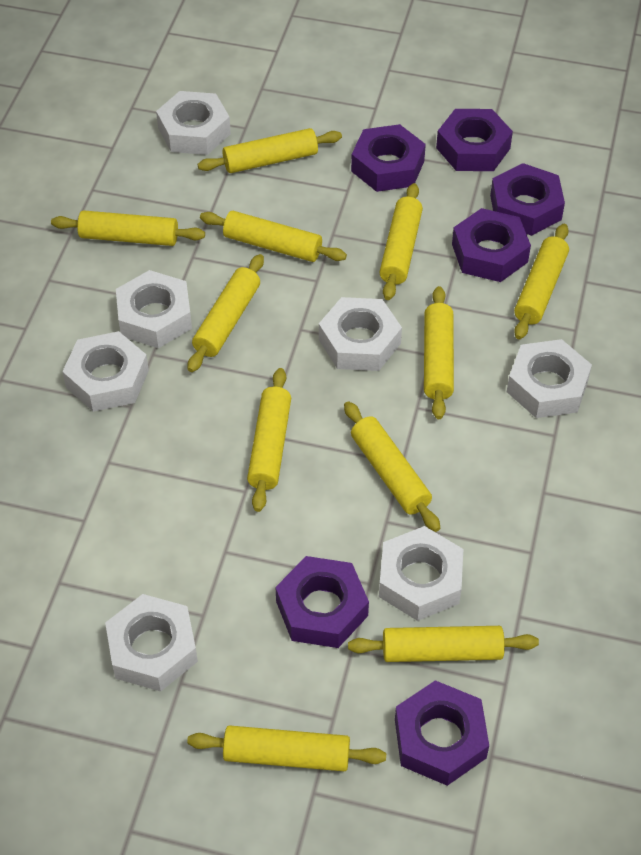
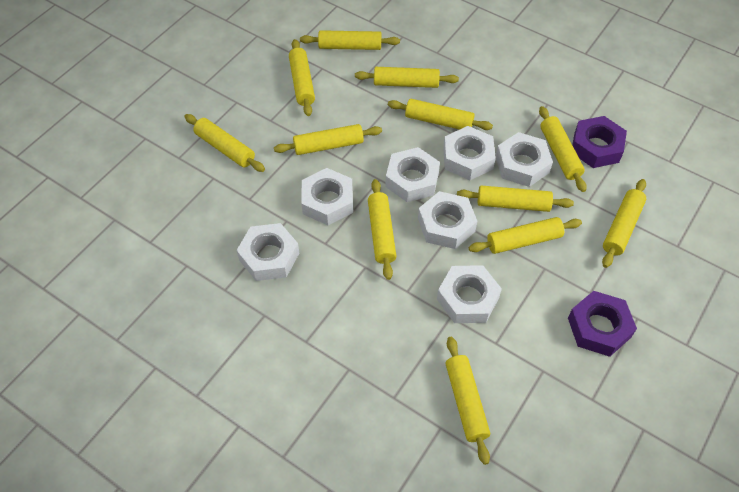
purple nut: 6 -> 2
yellow rolling pin: 11 -> 12

